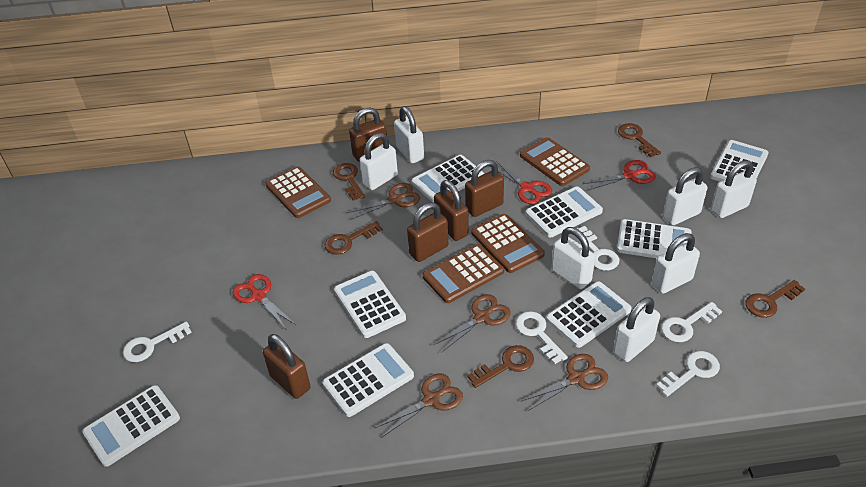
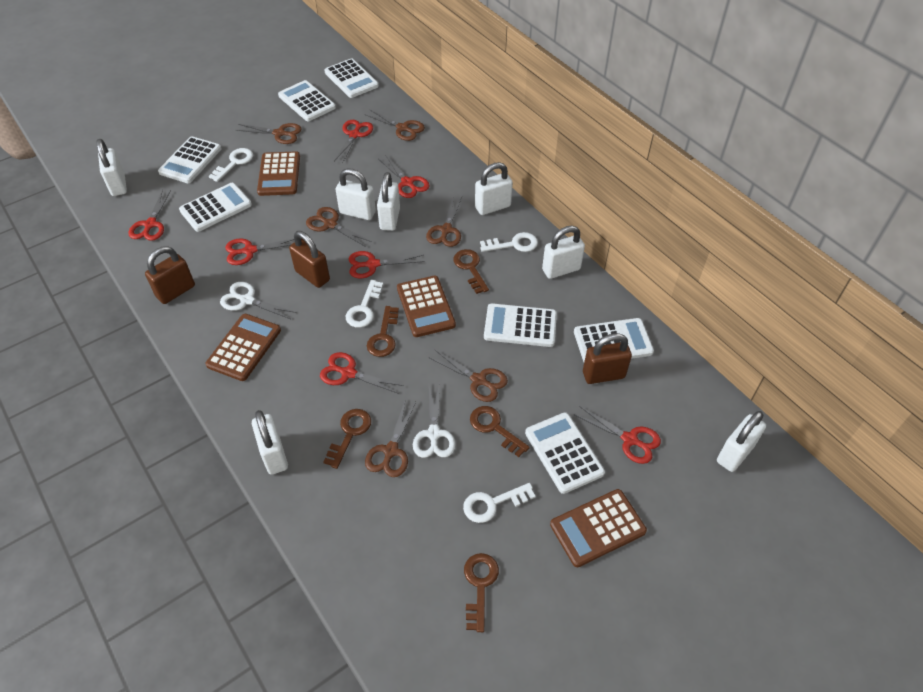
brown padlock: 5 -> 3
brown scissors: 4 -> 6
red scissors: 3 -> 7
white calculator: 8 -> 7
white key: 5 -> 4
white scissors: 0 -> 2

